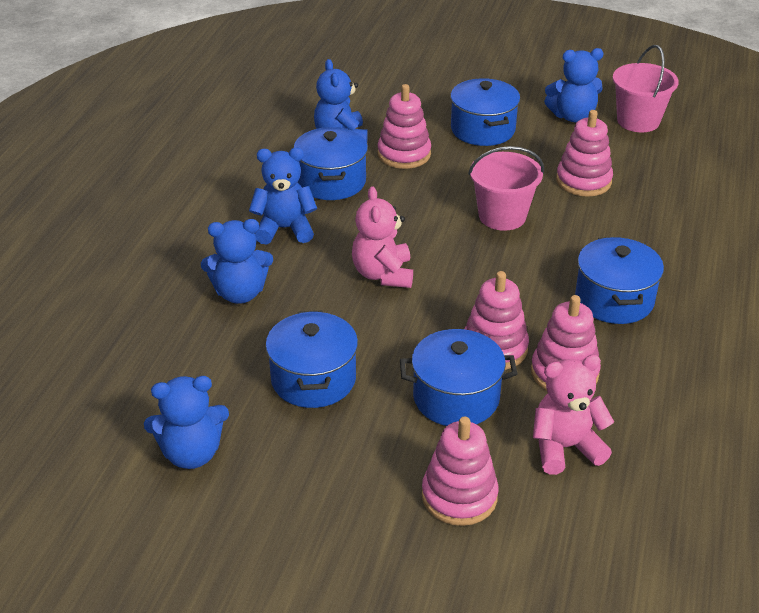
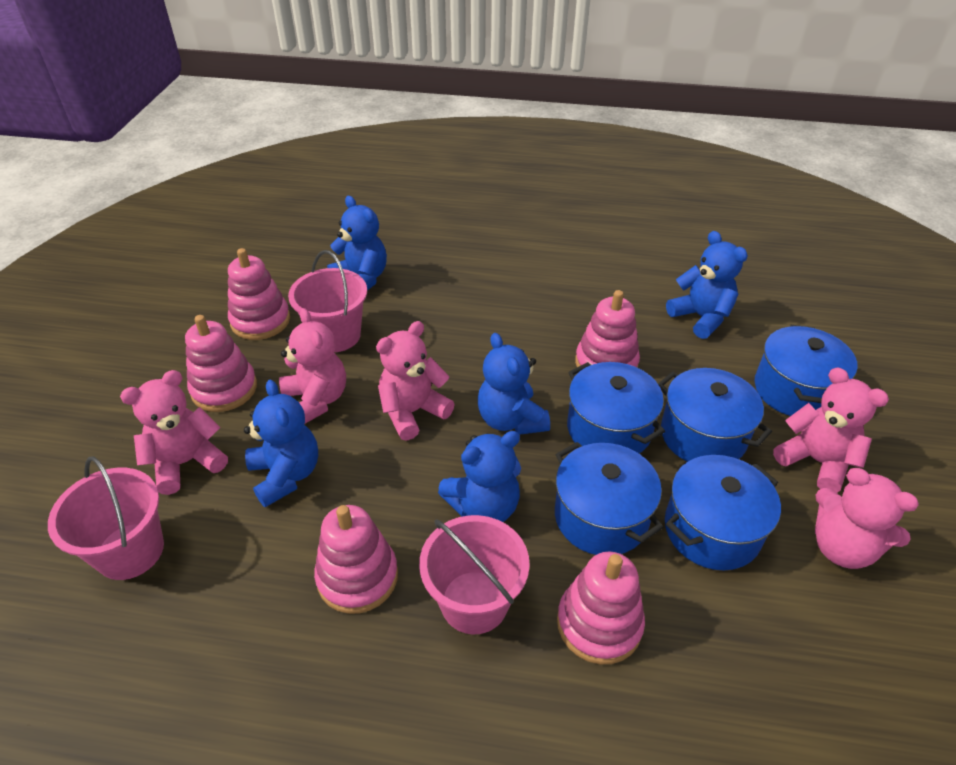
pink bucket: 2 -> 3
pink teddy bear: 2 -> 5

